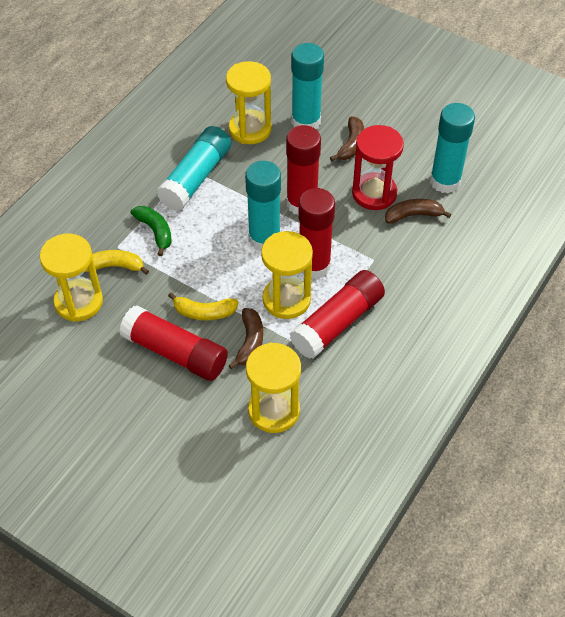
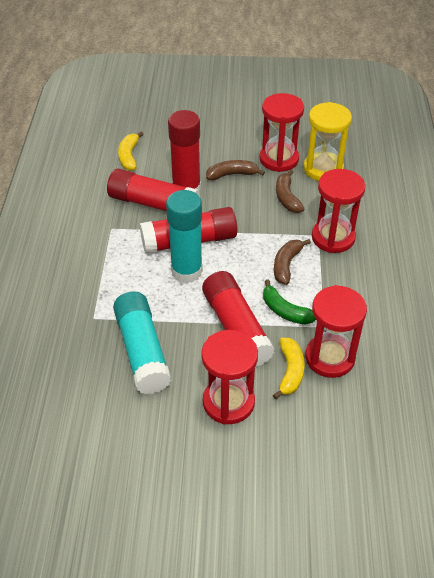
red hourglass: 1 -> 4
turquoise glue stick: 4 -> 2
yellow hourglass: 4 -> 1

